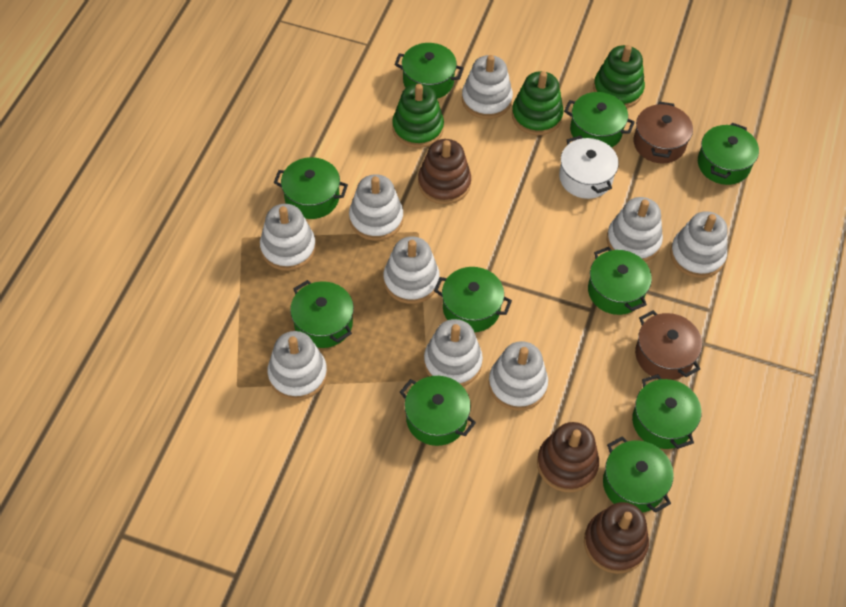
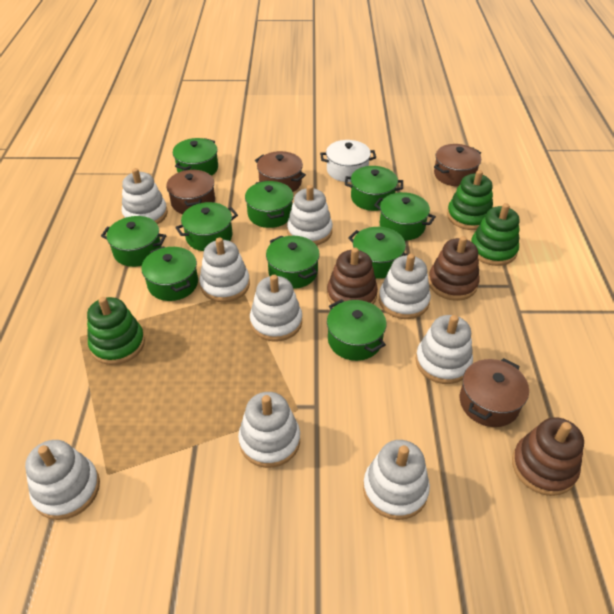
brown pot: 2 -> 4

